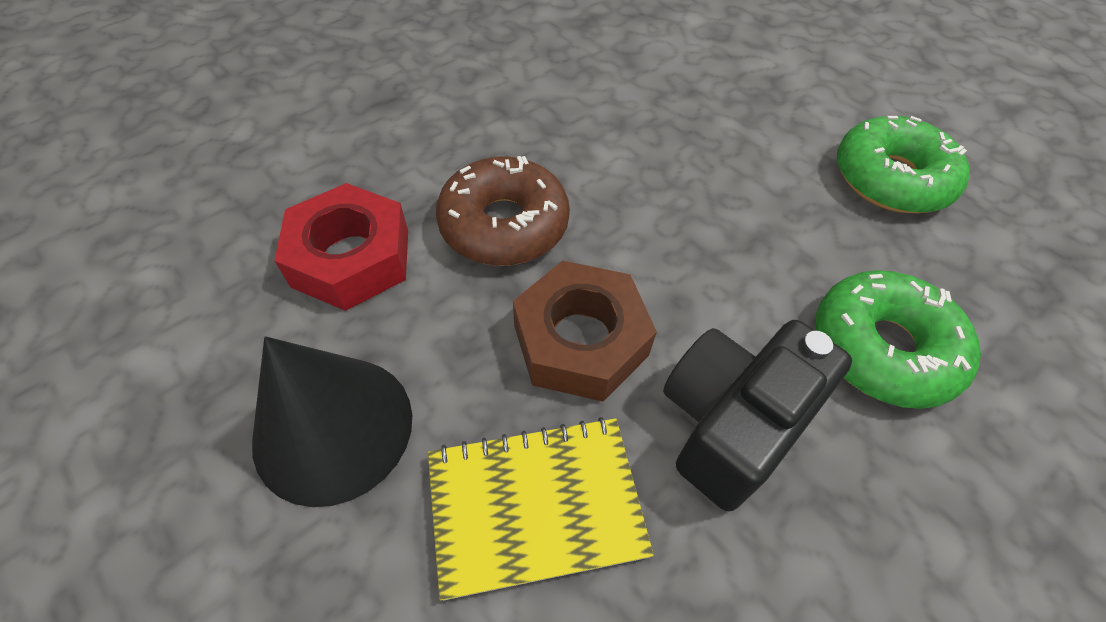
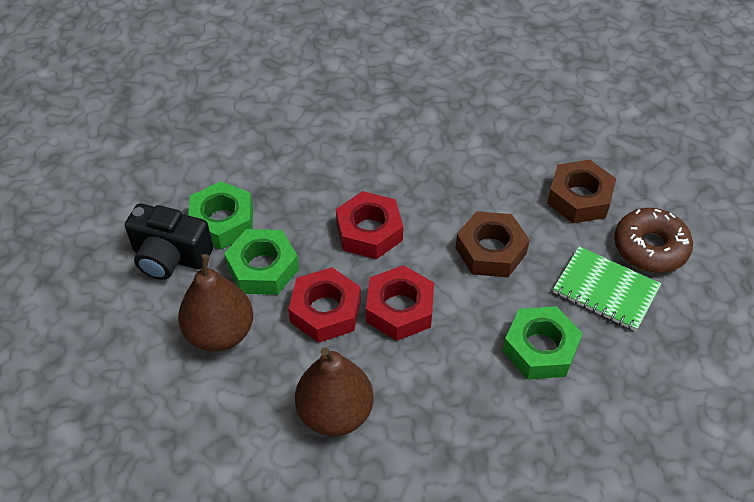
black cone: 1 -> 0
brown nut: 1 -> 2
brown pear: 0 -> 2
green donut: 2 -> 0
green notebook: 0 -> 1
green nut: 0 -> 3
red nut: 1 -> 3
yellow notebook: 1 -> 0

